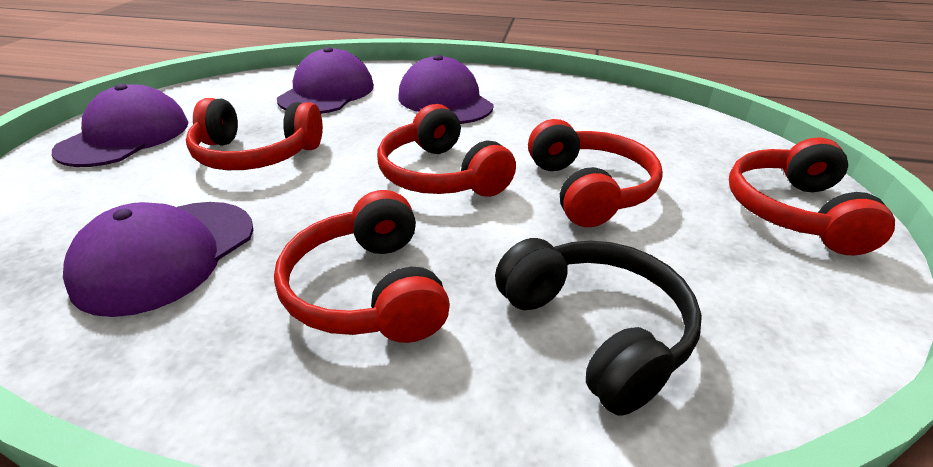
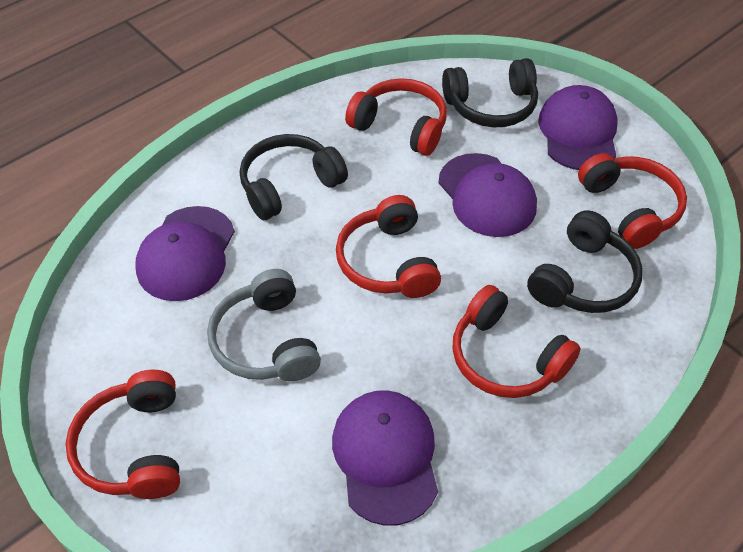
black headphones: 1 -> 3
grey headphones: 0 -> 1

